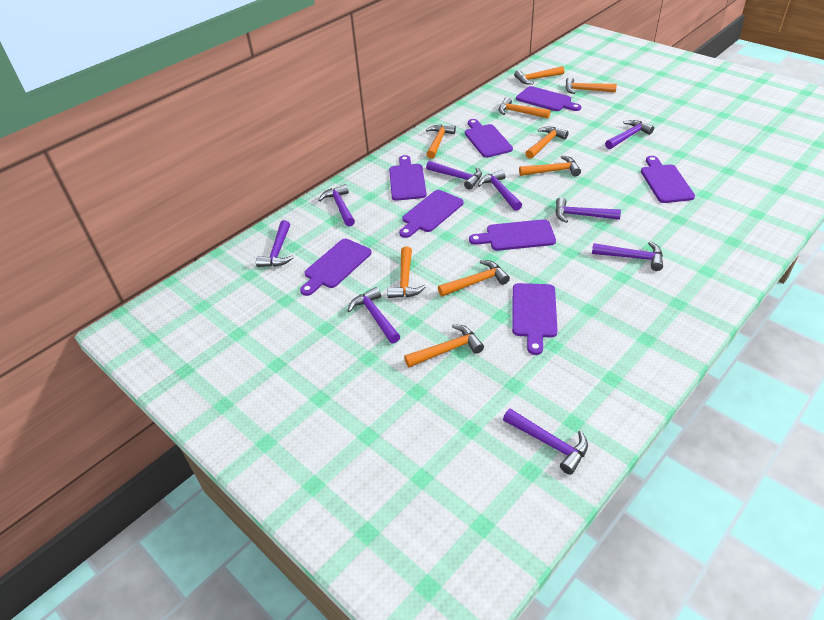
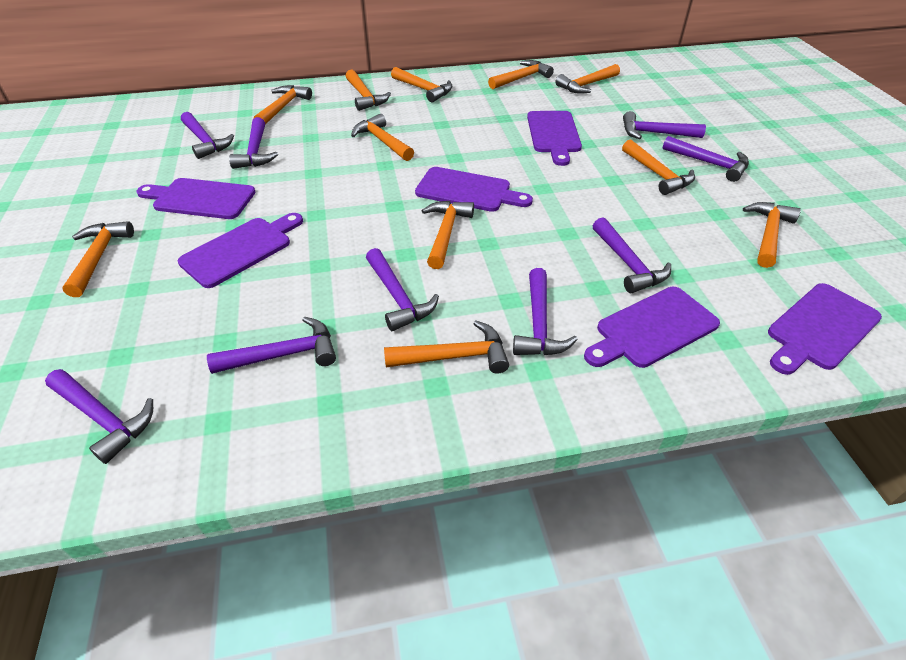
orange hammer: 9 -> 11
purple cutting board: 8 -> 6

